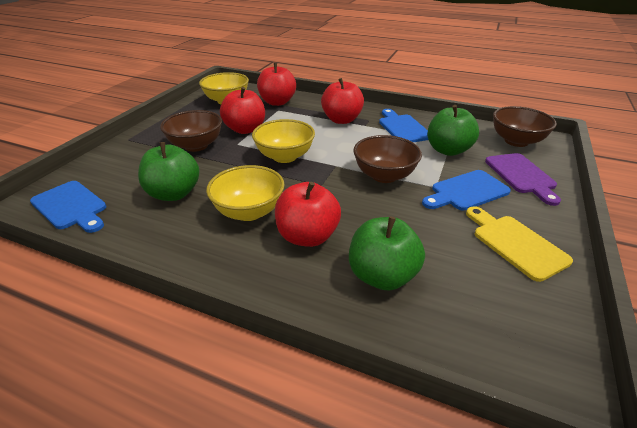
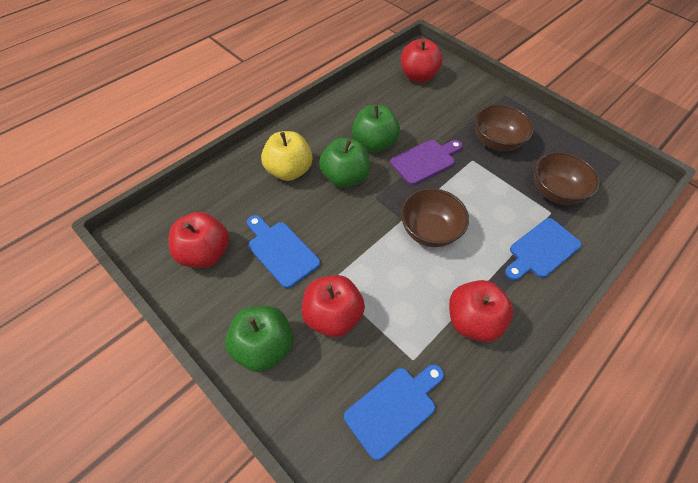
yellow apple: 0 -> 1
yellow bowl: 3 -> 0
yellow cutting board: 1 -> 0

